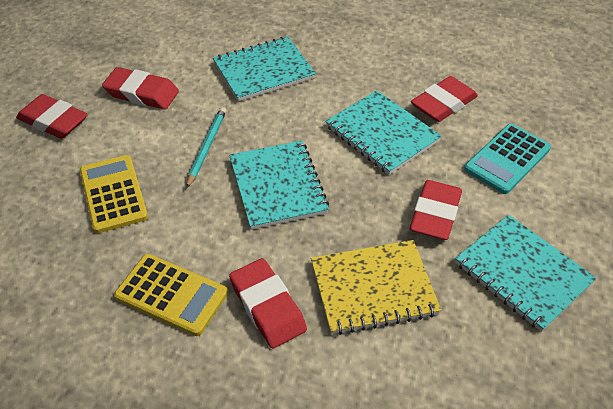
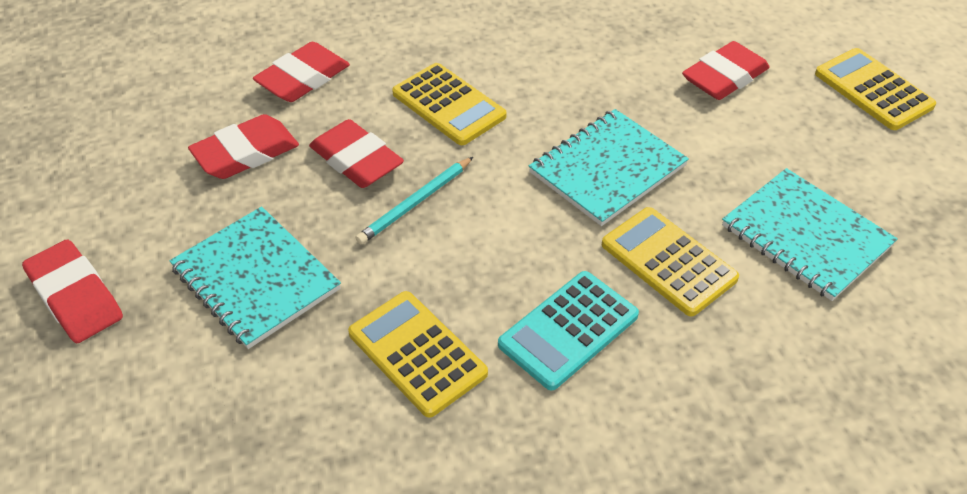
turquoise notebook: 4 -> 3
yellow calculator: 2 -> 4
yellow notebook: 1 -> 0

